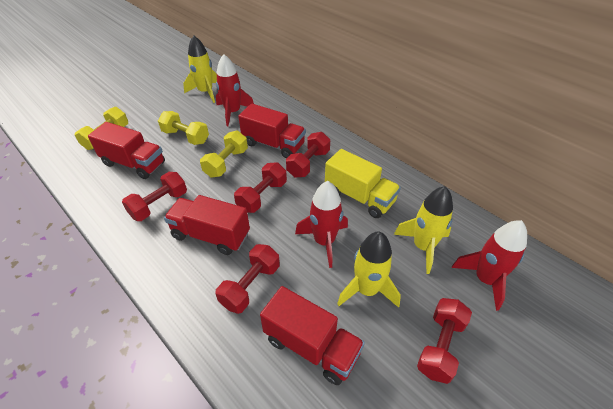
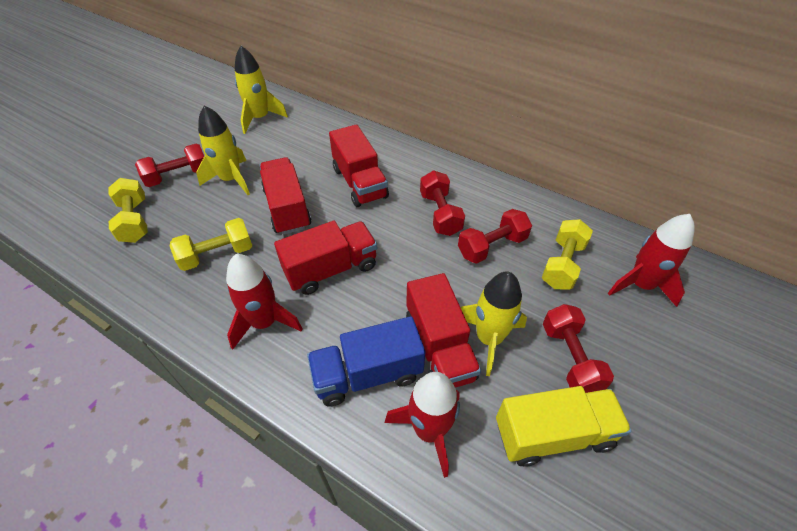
blue truck: 0 -> 1
red dumbbell: 5 -> 4

